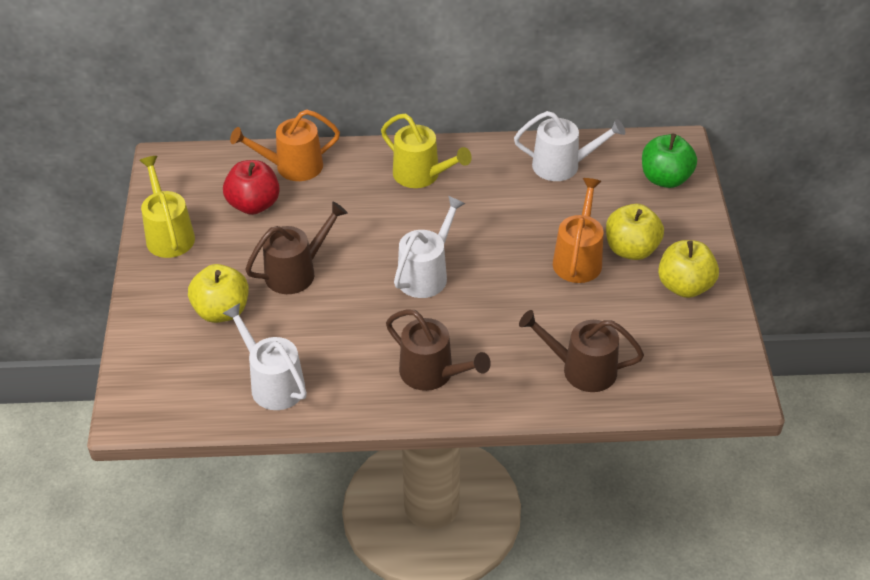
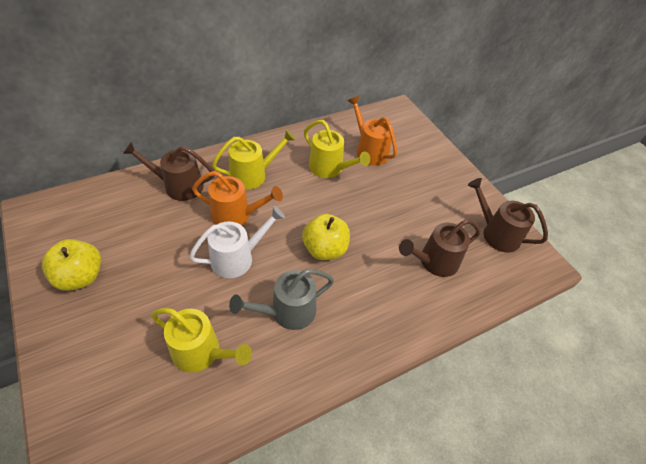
green apple: 1 -> 0
grey watering can: 0 -> 1
red apple: 1 -> 0
white watering can: 3 -> 1
yellow apple: 3 -> 2
yellow watering can: 2 -> 3

